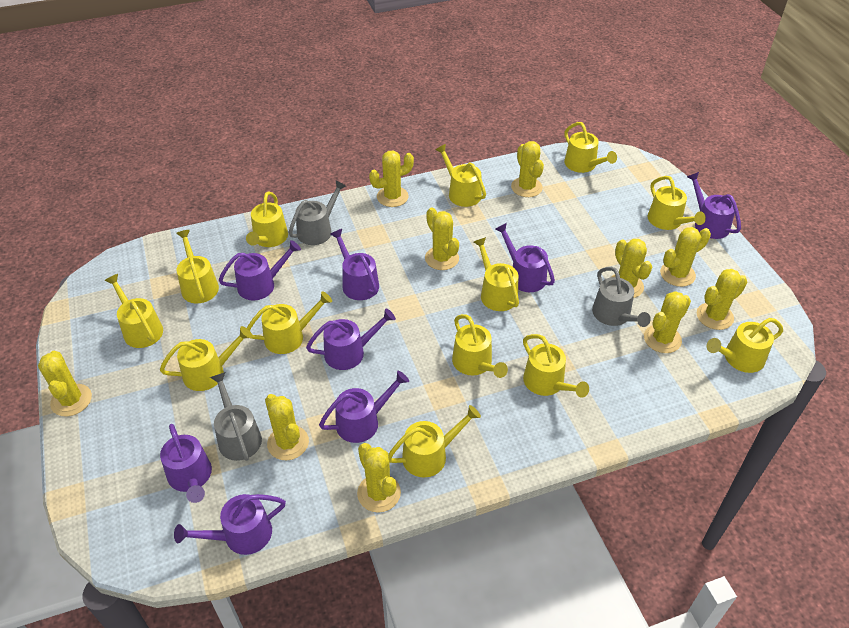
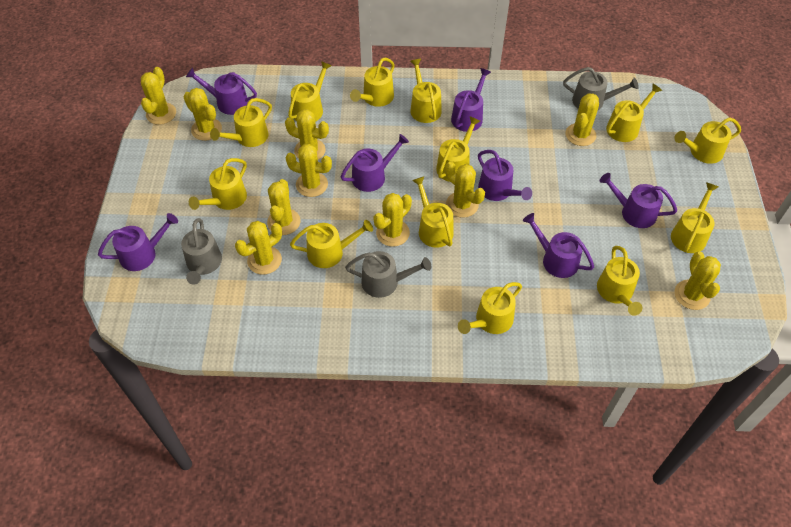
purple watering can: 8 -> 7

